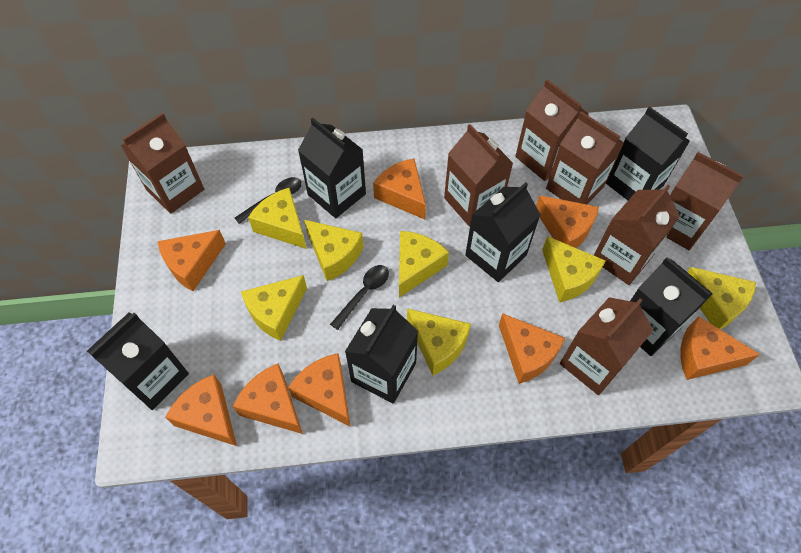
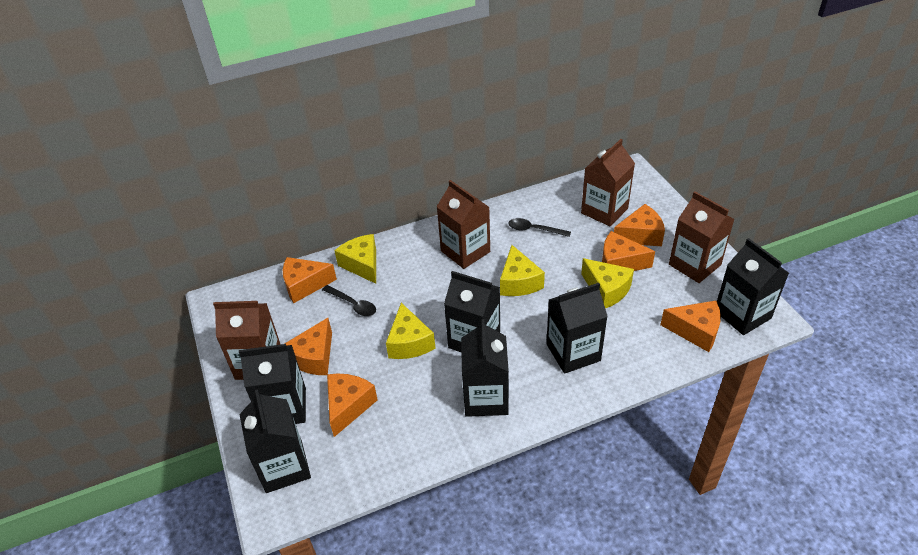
brown carton: 7 -> 4
orange cheese: 8 -> 6
yellow cheese: 7 -> 4

